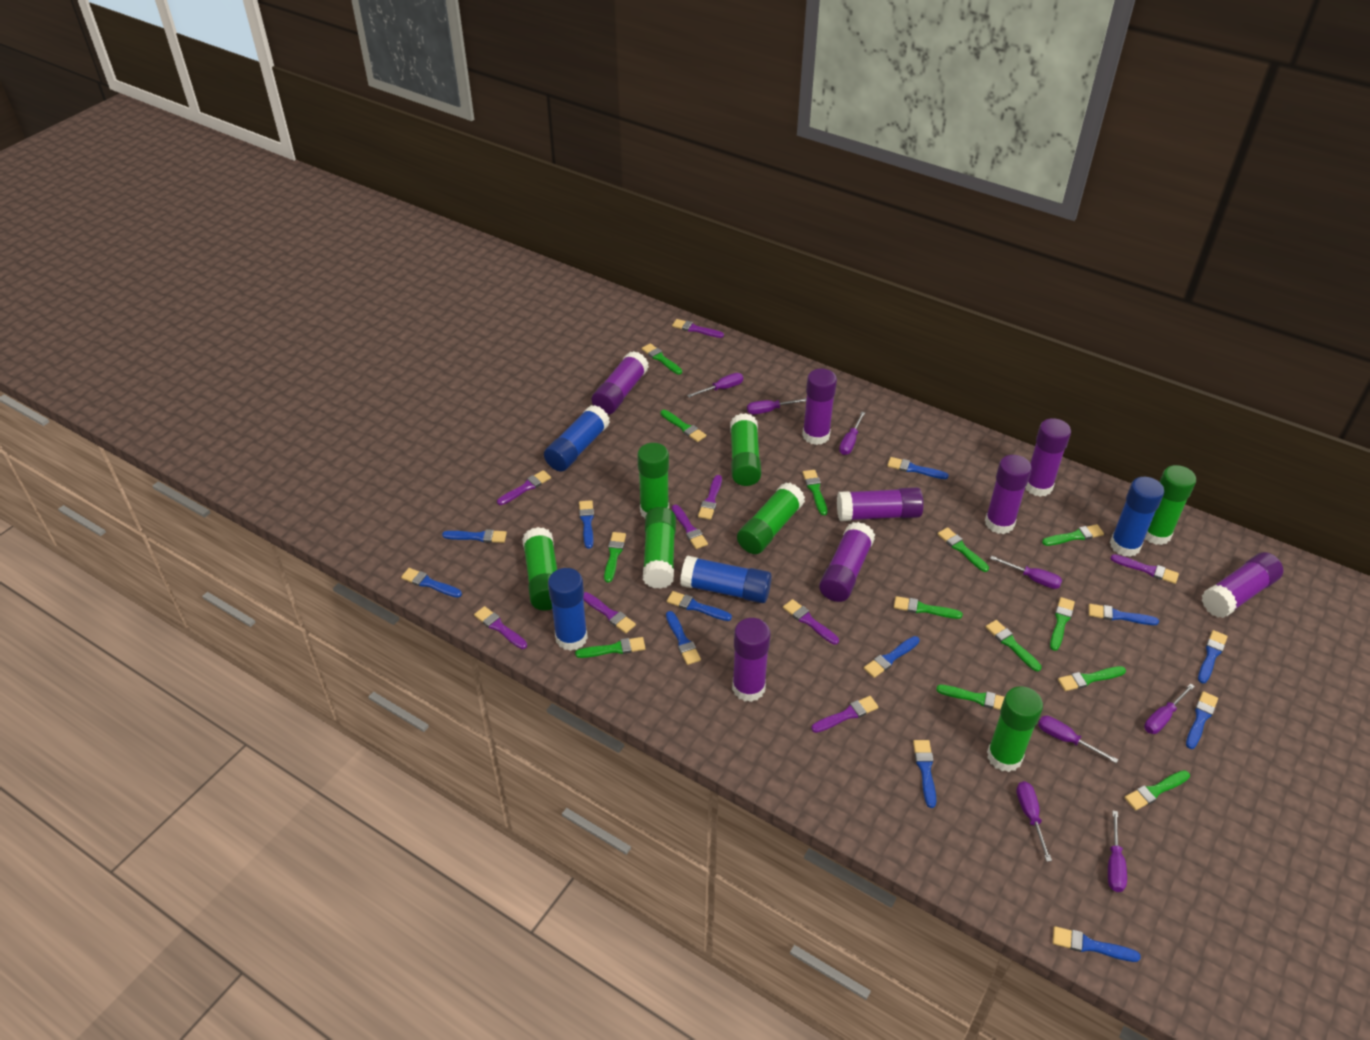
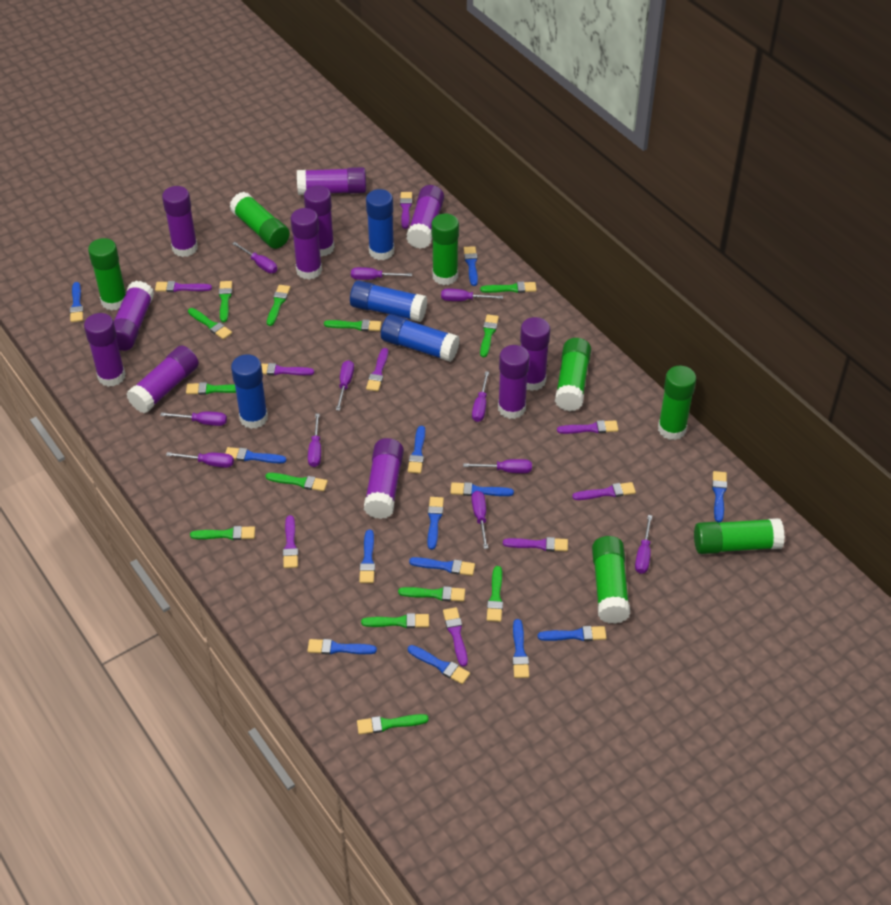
blue brush: 12 -> 13
purple glue stick: 8 -> 11
purple screwdriver: 8 -> 11

